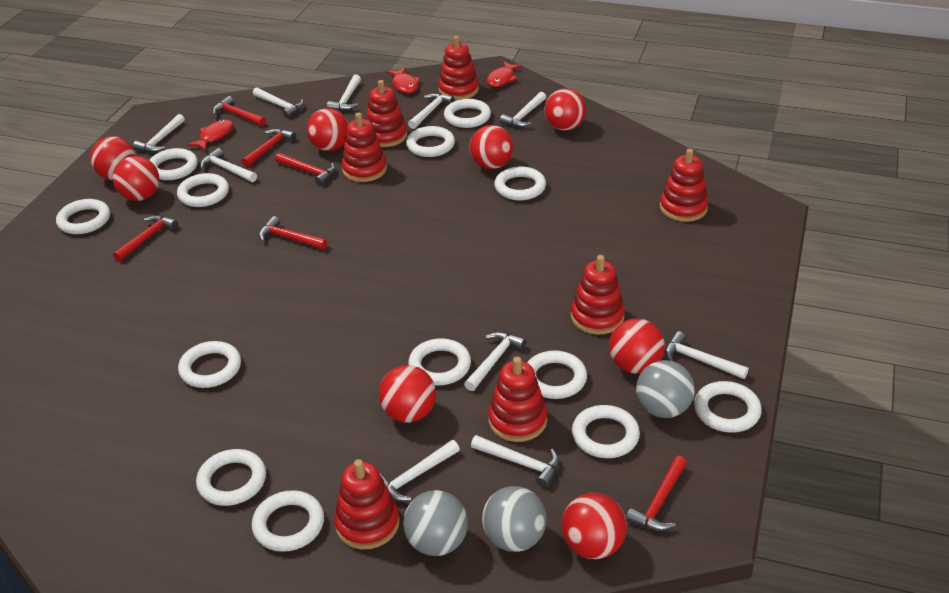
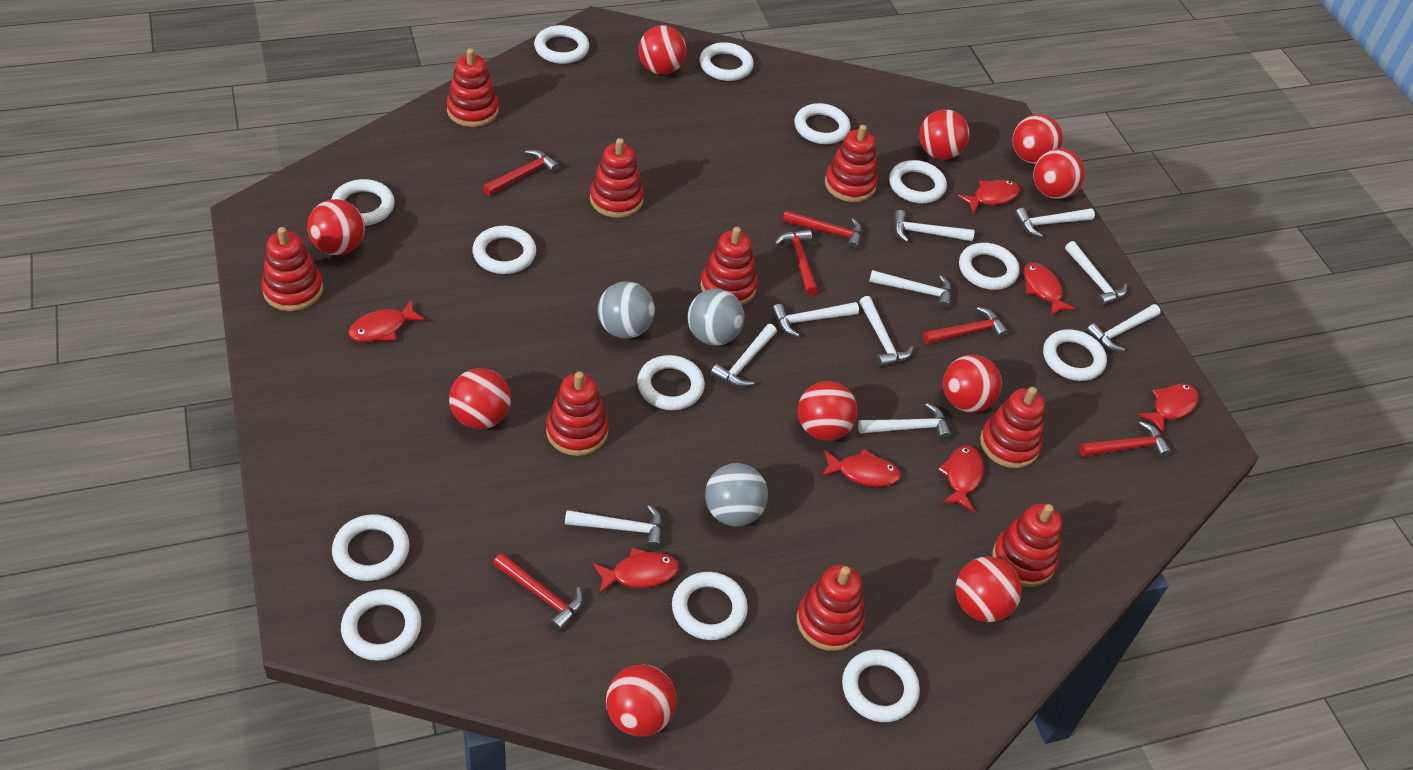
red ball: 8 -> 10
red fish: 3 -> 7
red stacking toy: 7 -> 9

